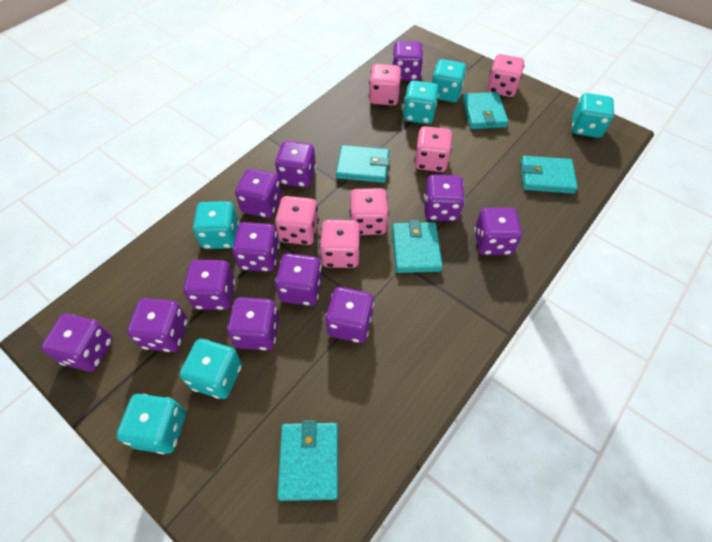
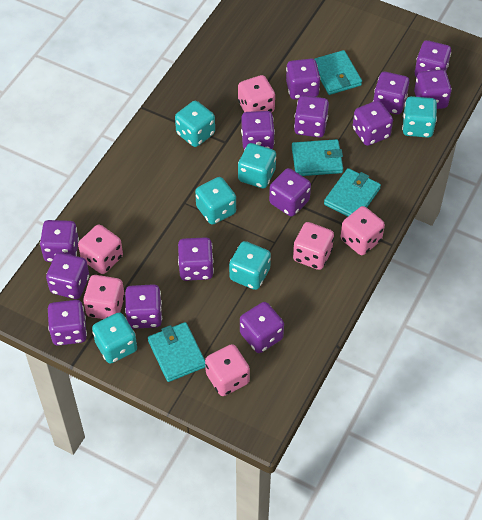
purple dice: 12 -> 14
turquoise wallet: 5 -> 4

